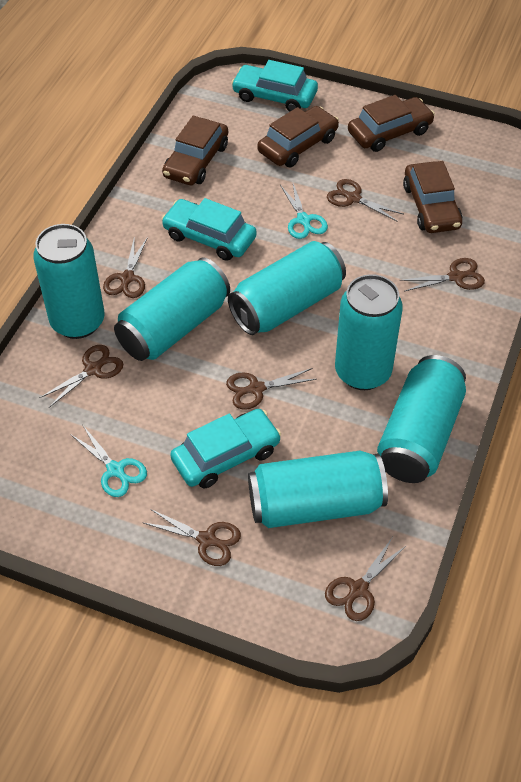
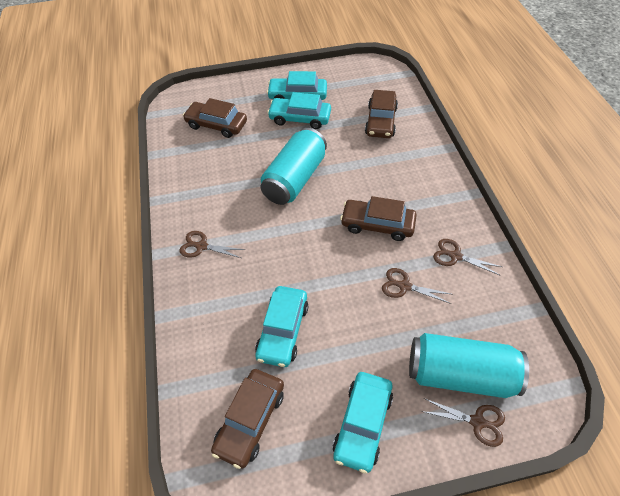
brown scissors: 7 -> 4
turquoise can: 6 -> 2
turquoise car: 3 -> 4
turquoise scissors: 2 -> 0

